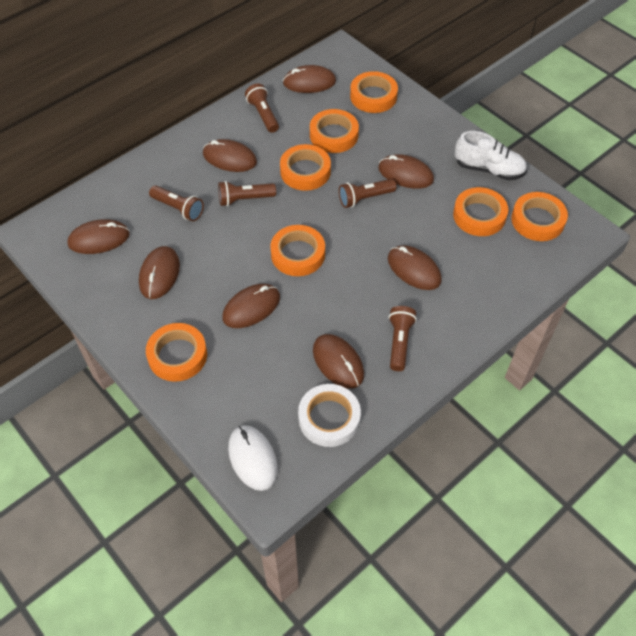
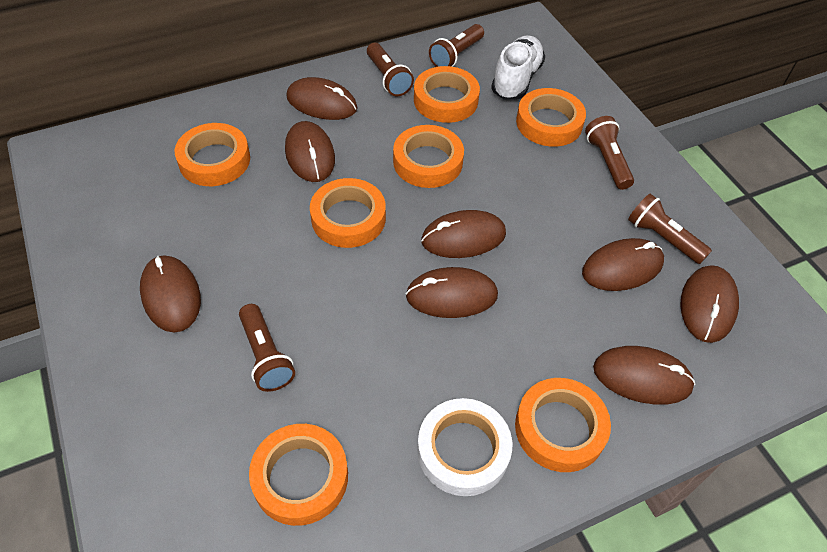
white mouse: 1 -> 0

